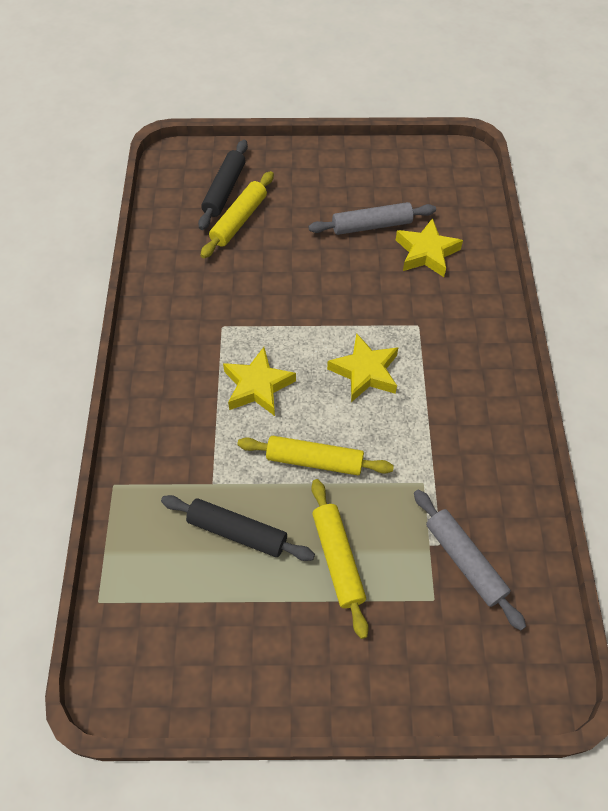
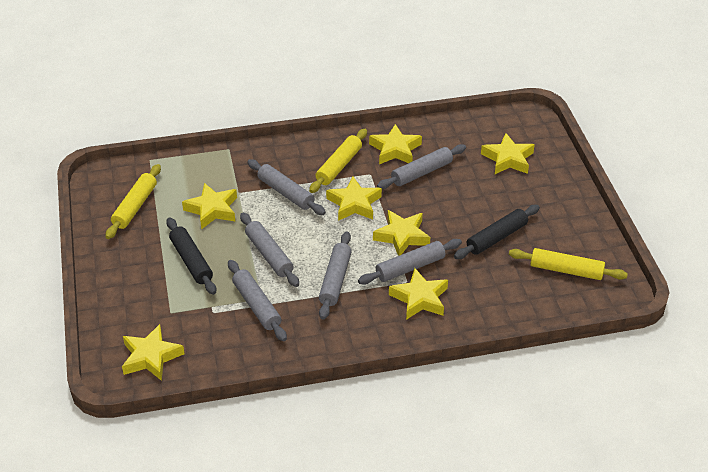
grey rolling pin: 2 -> 6
yellow star: 3 -> 7

